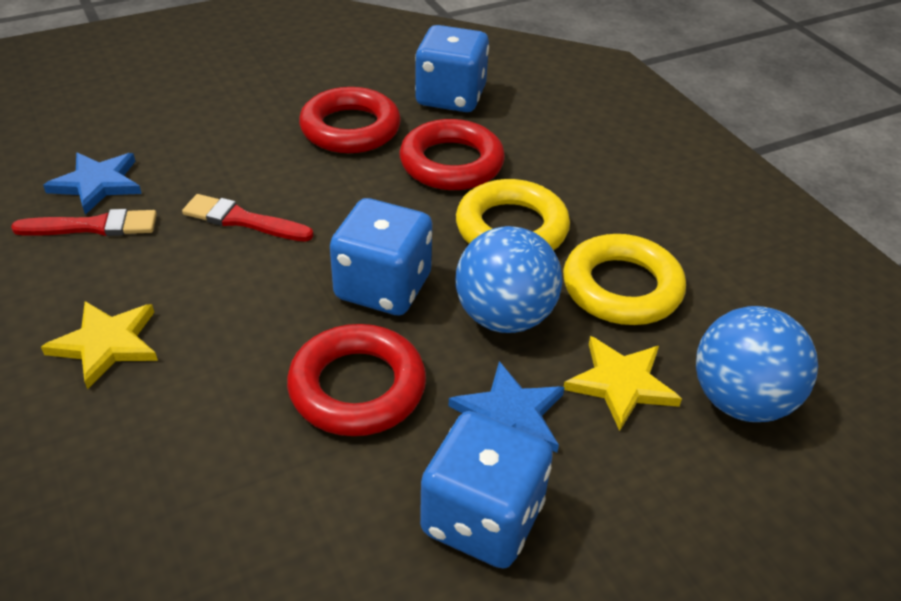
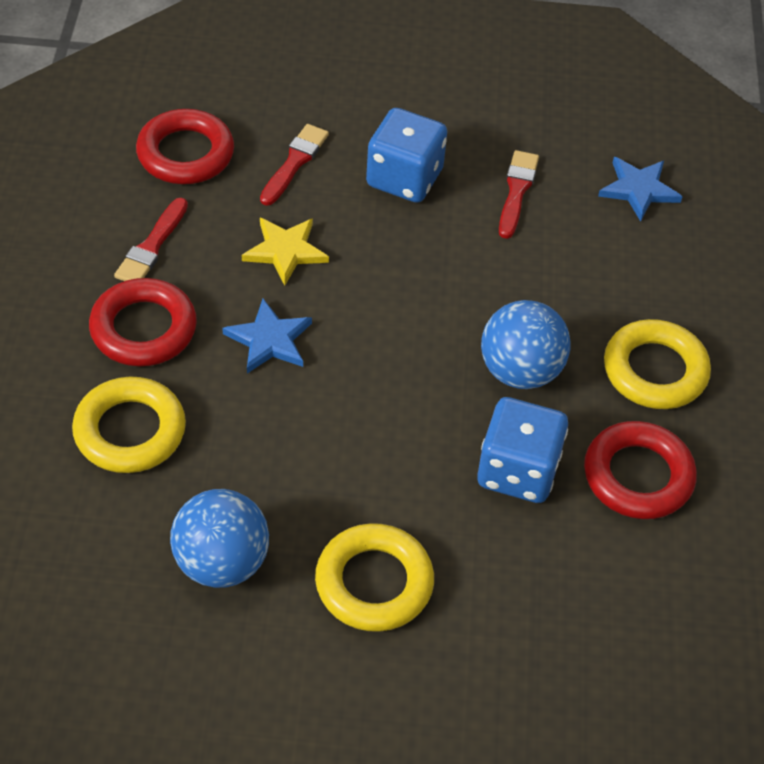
blue dice: 3 -> 2
red brush: 2 -> 3
yellow ring: 2 -> 3
yellow star: 2 -> 1

